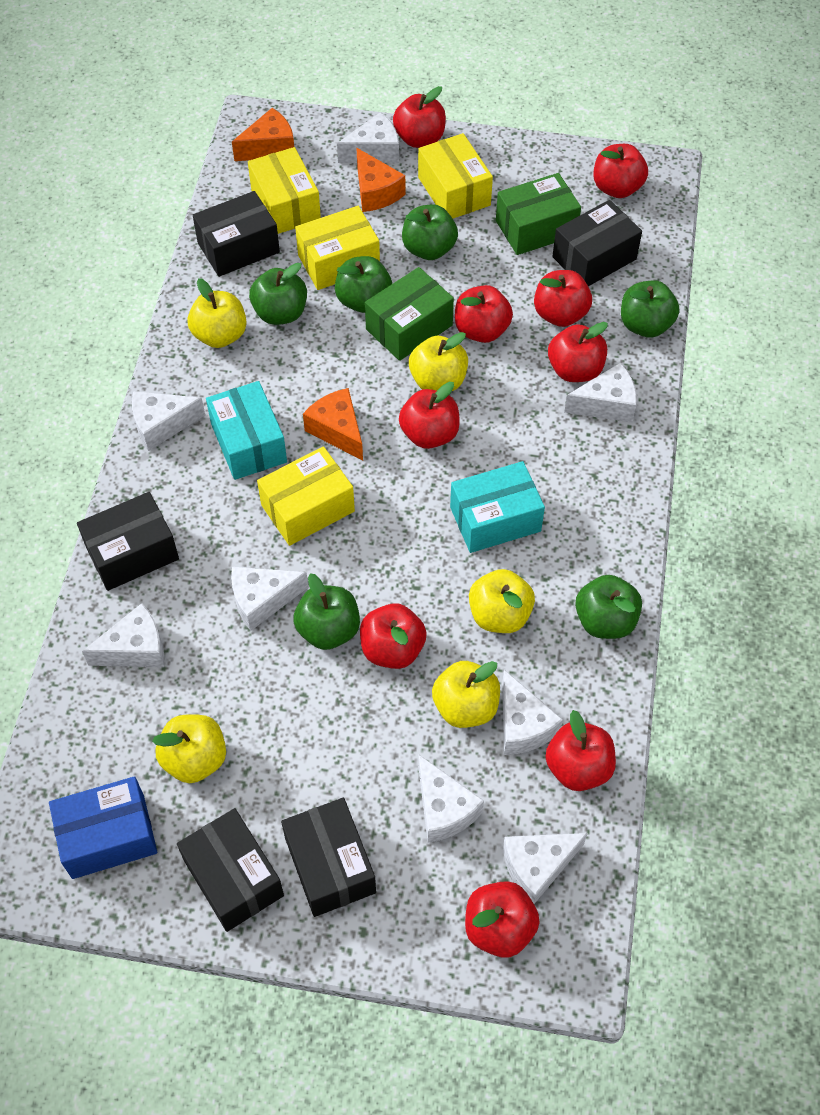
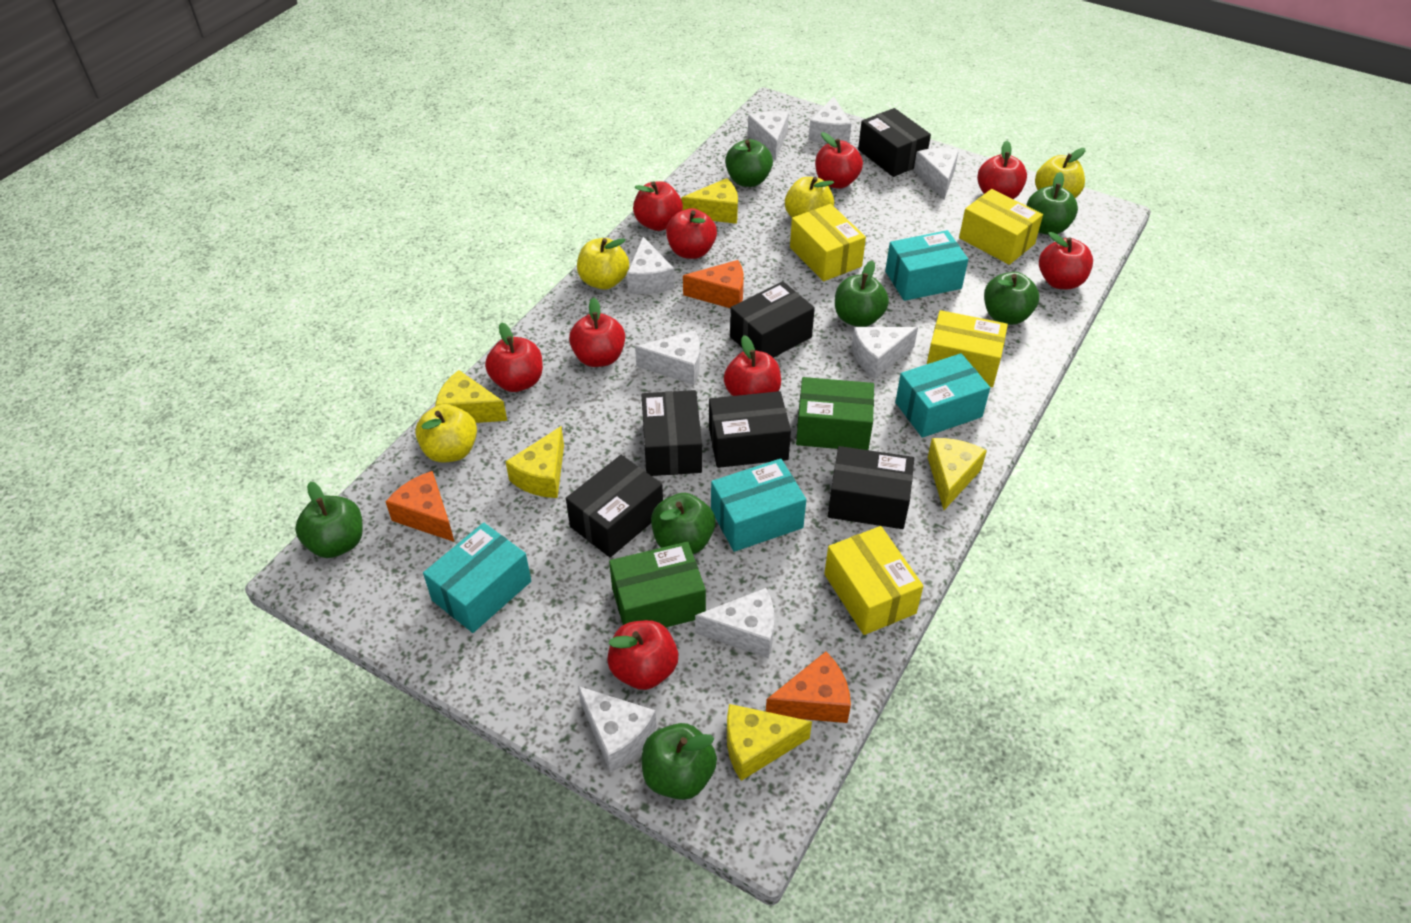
black box: 5 -> 6
blue box: 1 -> 0
green apple: 6 -> 7
turquoise box: 2 -> 4
yellow apple: 5 -> 4
yellow cheese: 0 -> 5

